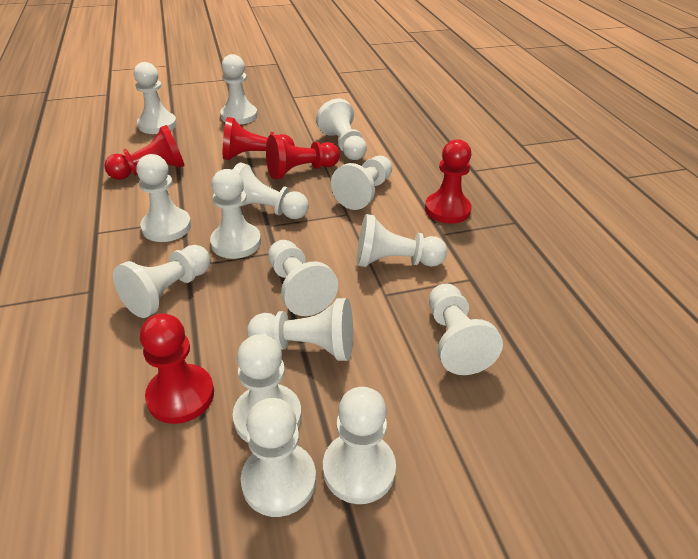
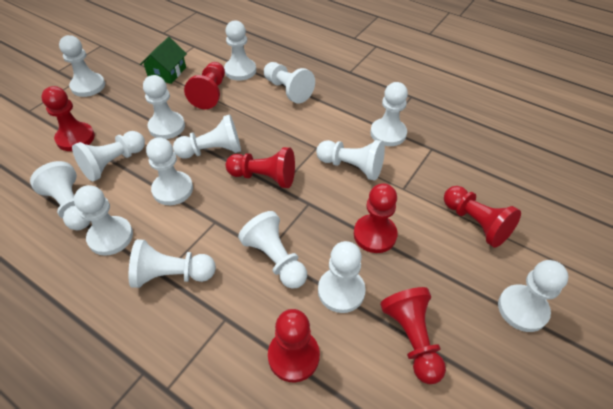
green house: 0 -> 1
red pawn: 5 -> 7

